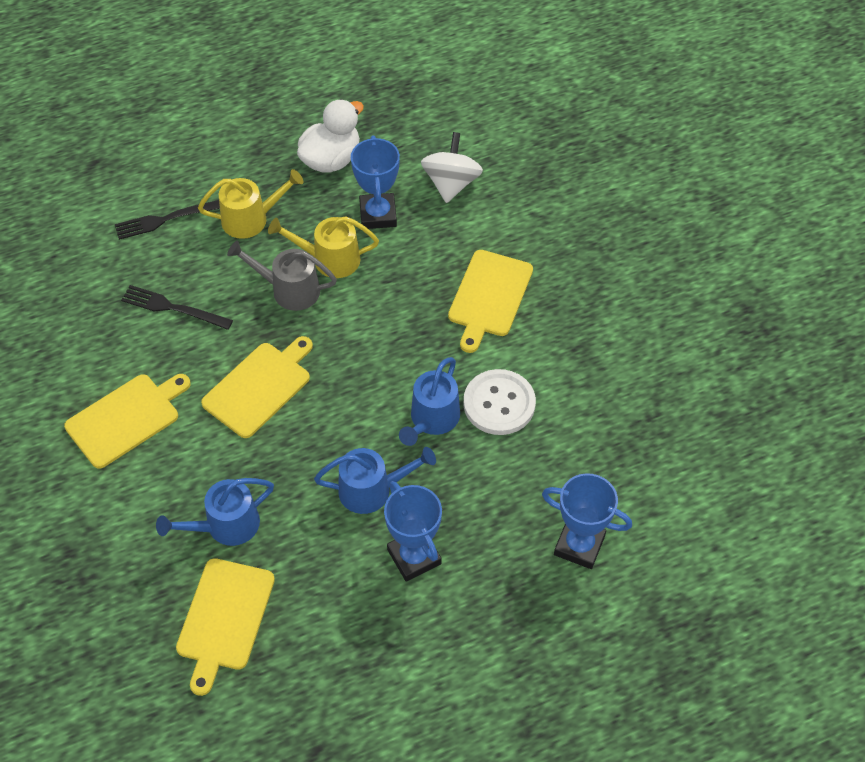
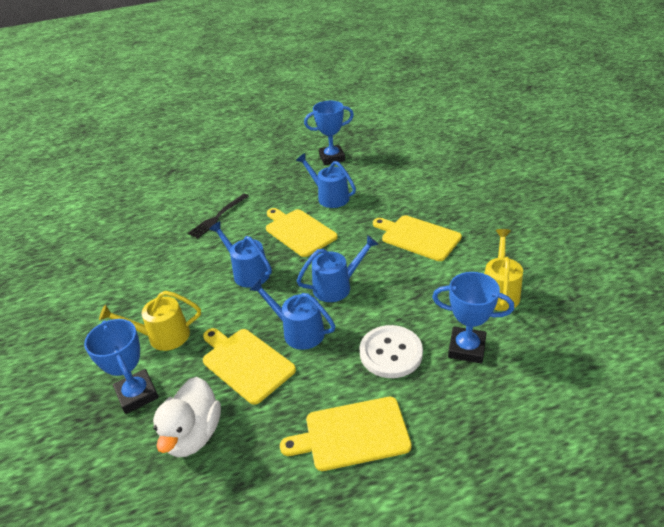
black fork: 2 -> 1
blue watering can: 3 -> 4
grey watering can: 1 -> 0
white spinning top: 1 -> 0

